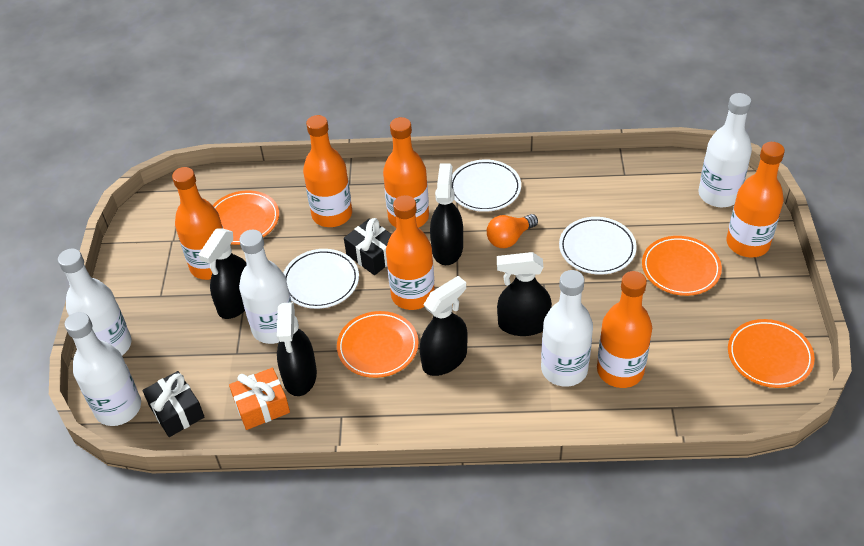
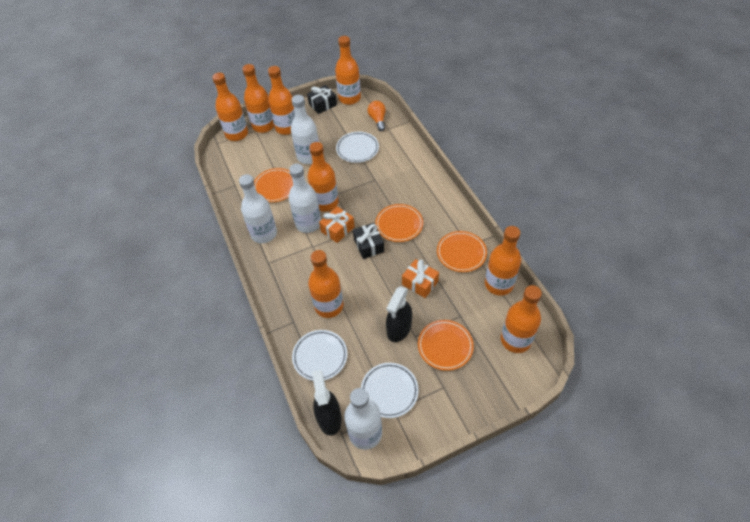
black spray bottle: 5 -> 2
orange bottle: 6 -> 8
orange gift: 1 -> 2
white bottle: 5 -> 4

